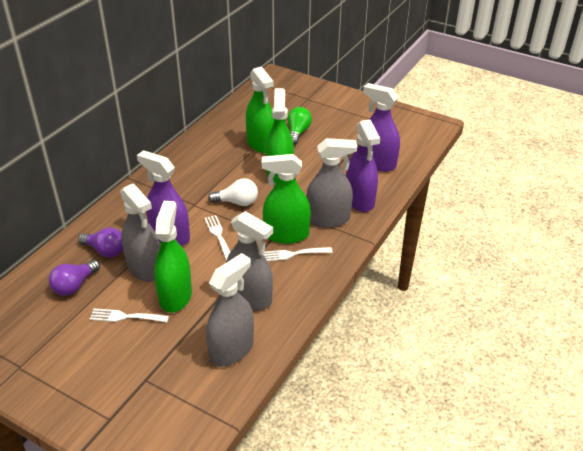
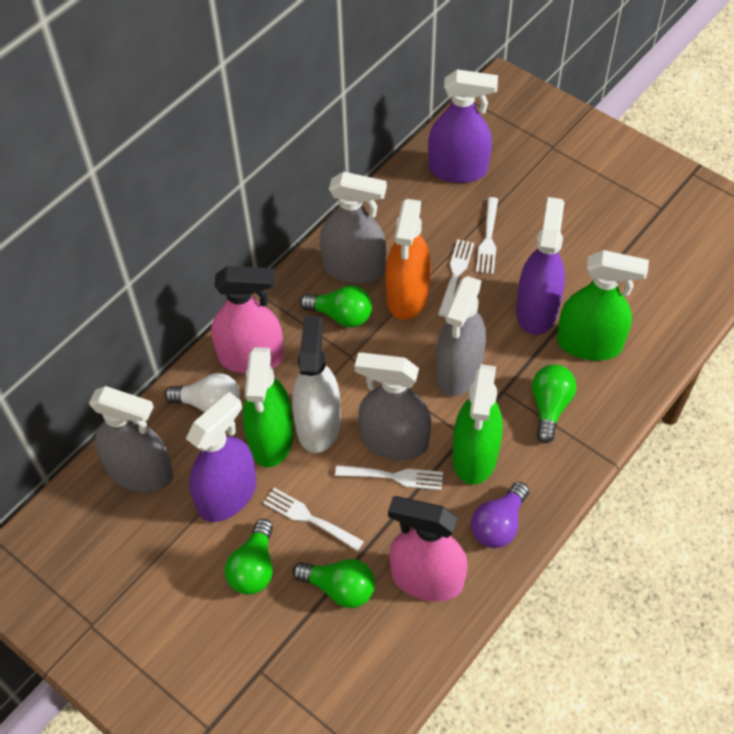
green light bulb: 1 -> 4
green spray bottle: 4 -> 3
orange spray bottle: 0 -> 1
pink spray bottle: 0 -> 2
purple light bulb: 2 -> 1
white fork: 3 -> 4
white spray bottle: 0 -> 1

